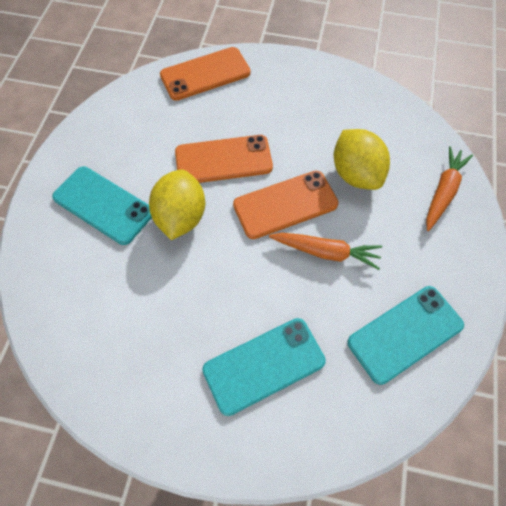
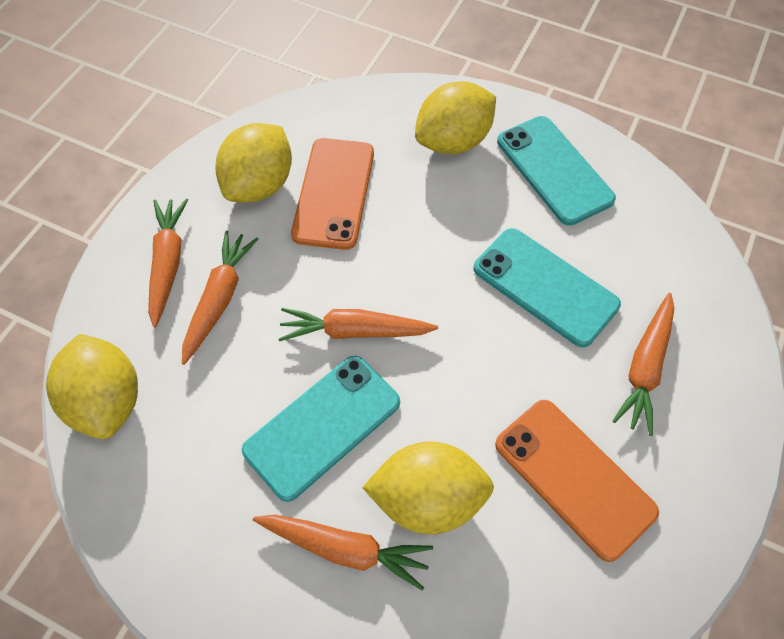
orange carrot: 2 -> 5
orange phone: 3 -> 2
yellow lemon: 2 -> 4

